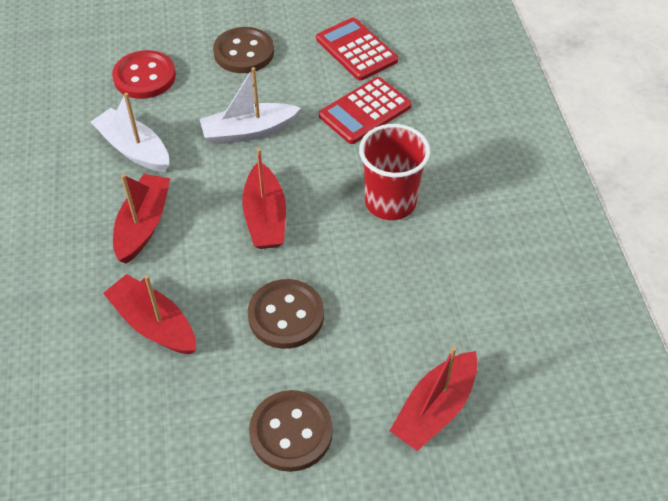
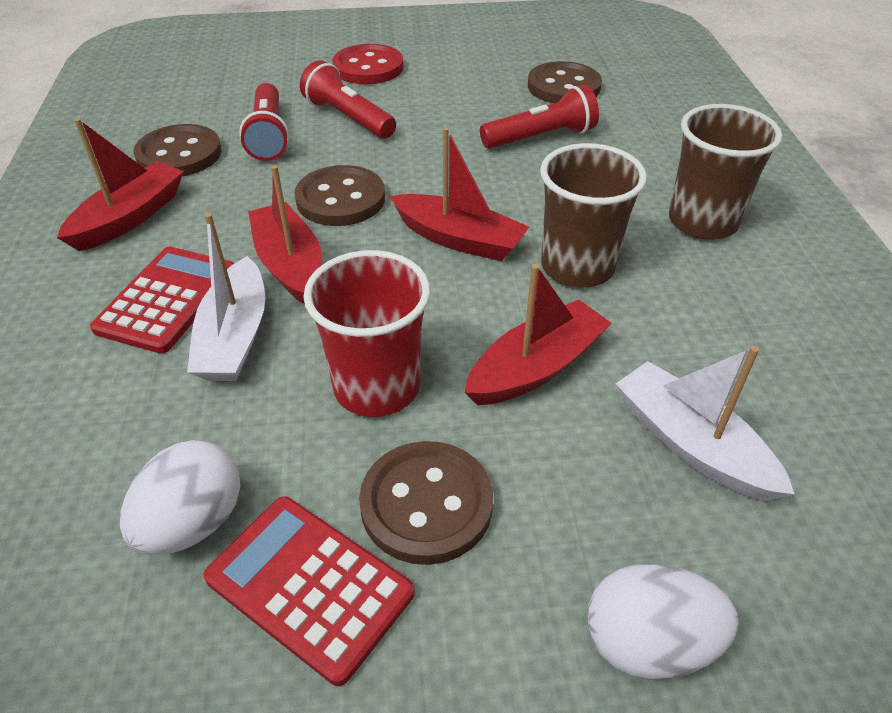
brown button: 3 -> 4
brown cup: 0 -> 2
red flashlight: 0 -> 3
white egg: 0 -> 2

